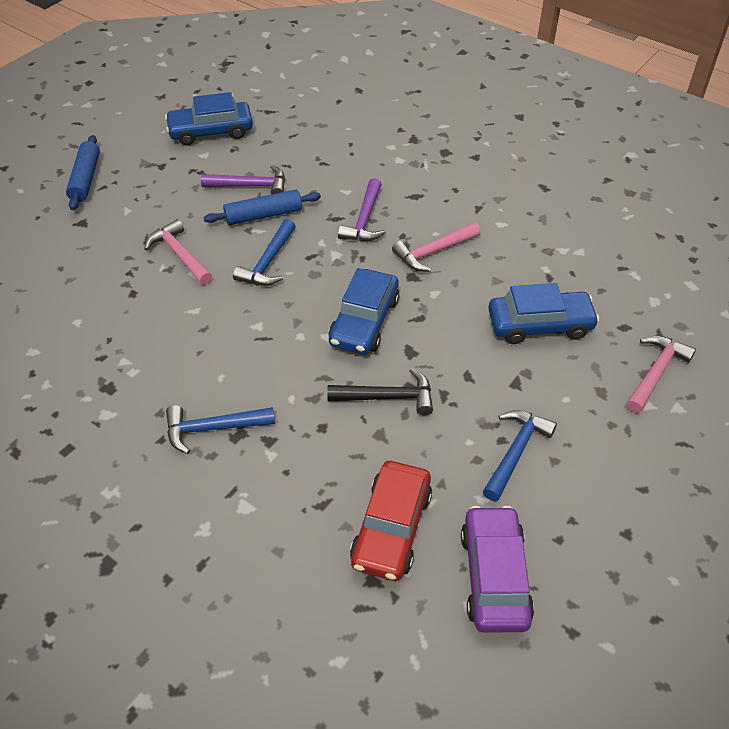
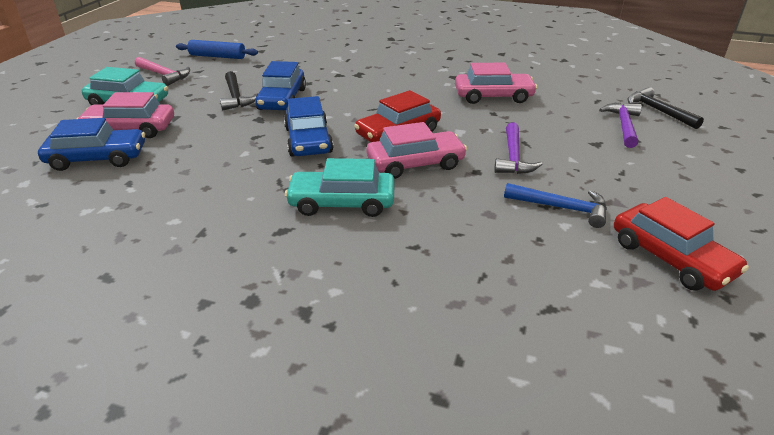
black hammer: 1 -> 2
blue hammer: 3 -> 1
blue rolling pin: 2 -> 1
pink car: 0 -> 3
pink hammer: 3 -> 1
purple car: 1 -> 0
red car: 1 -> 2
turquoise car: 0 -> 2

